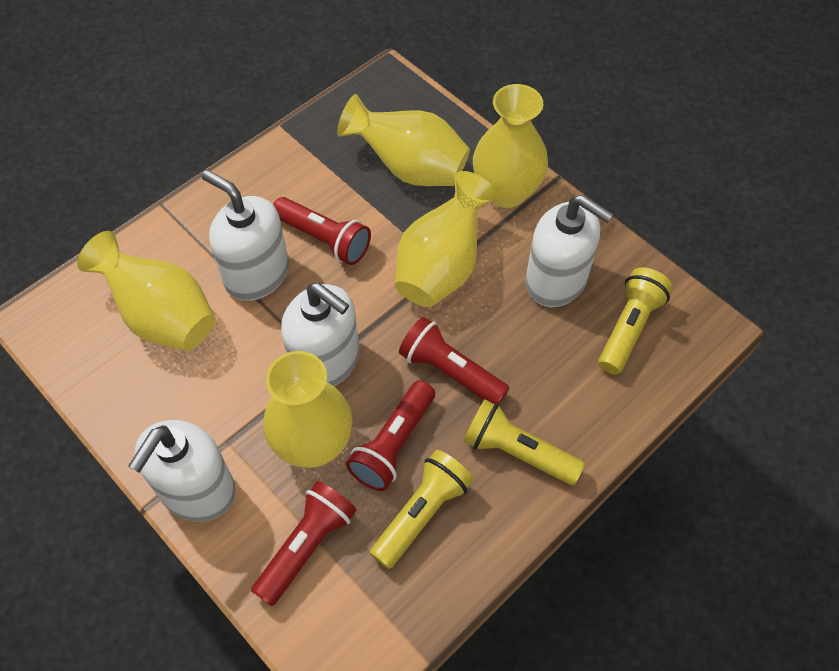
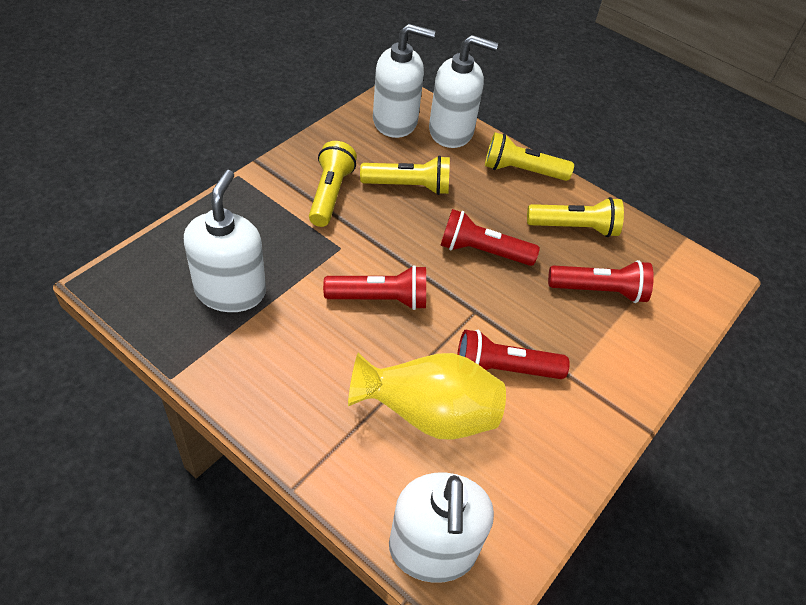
yellow flashlight: 3 -> 4
yellow vase: 5 -> 1

